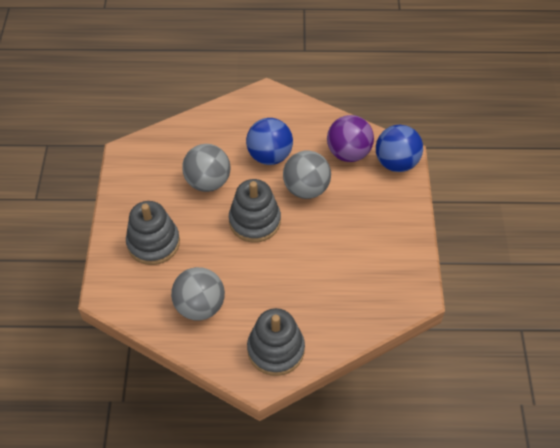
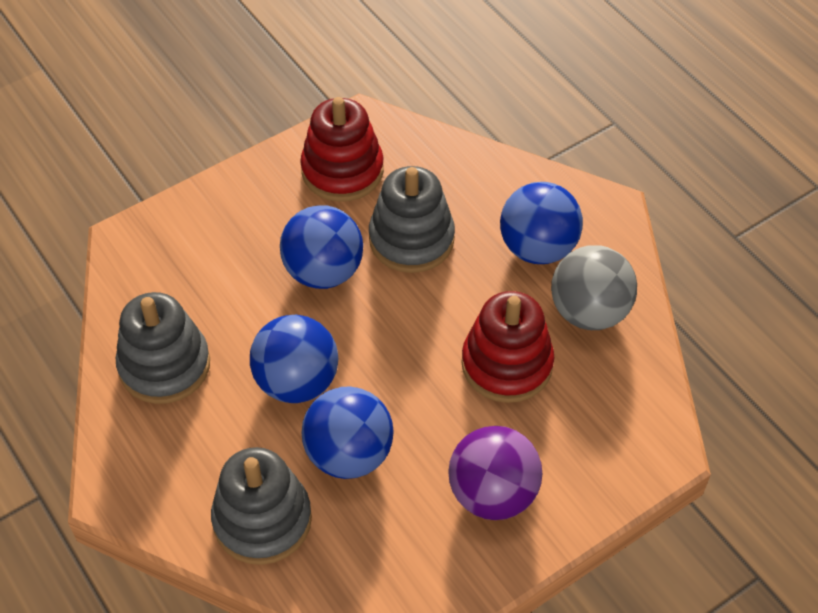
blue ball: 2 -> 4
grey ball: 3 -> 1
red stacking toy: 0 -> 2

